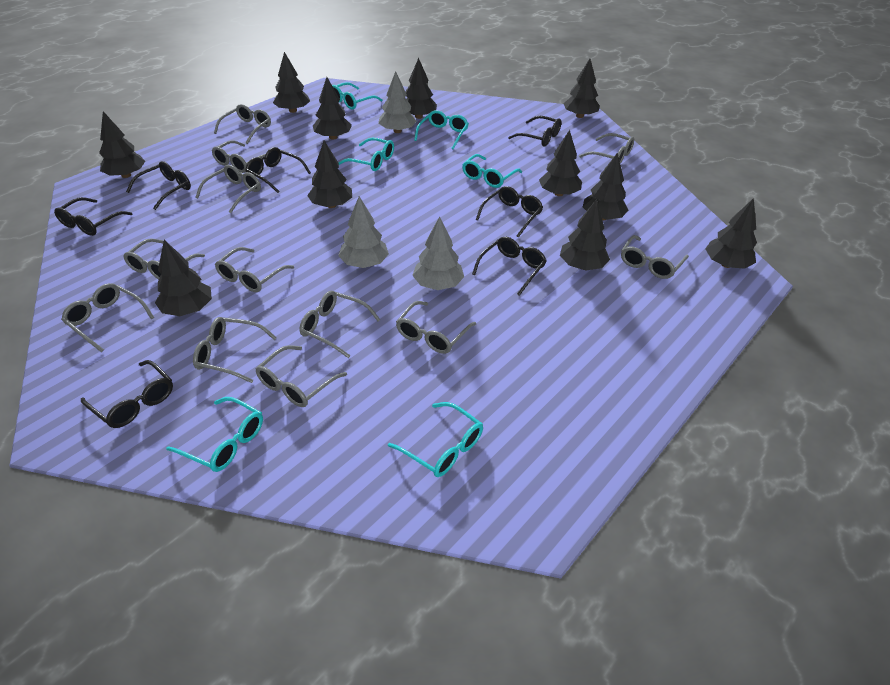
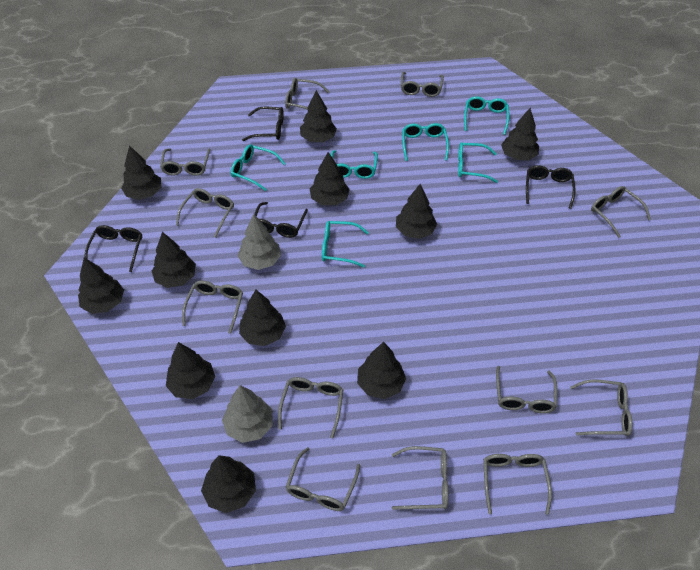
black glasses: 7 -> 4
grey tree: 3 -> 2

